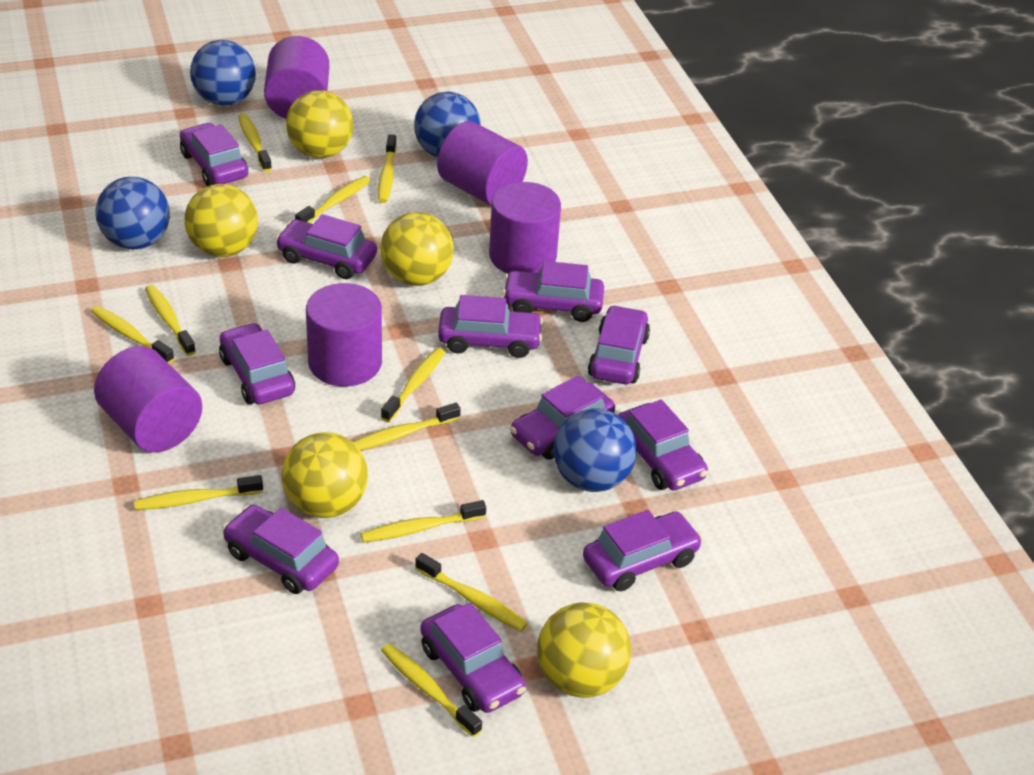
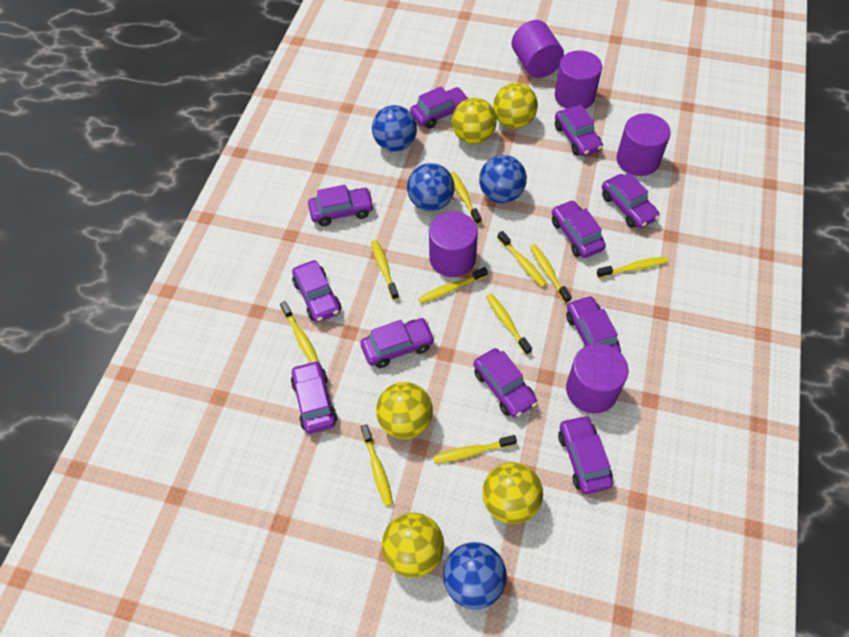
yellow toothbrush: 11 -> 10

